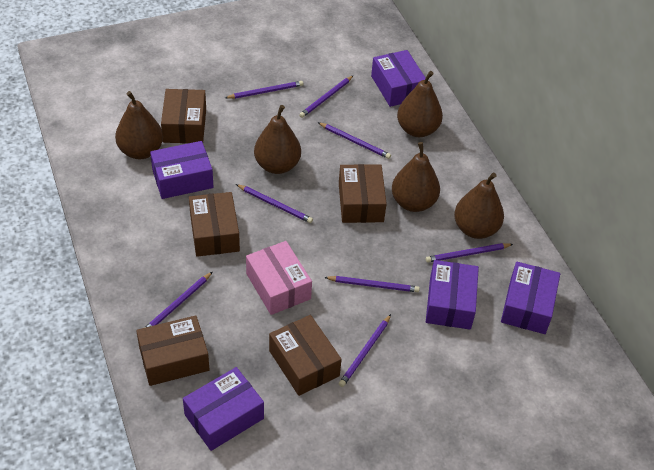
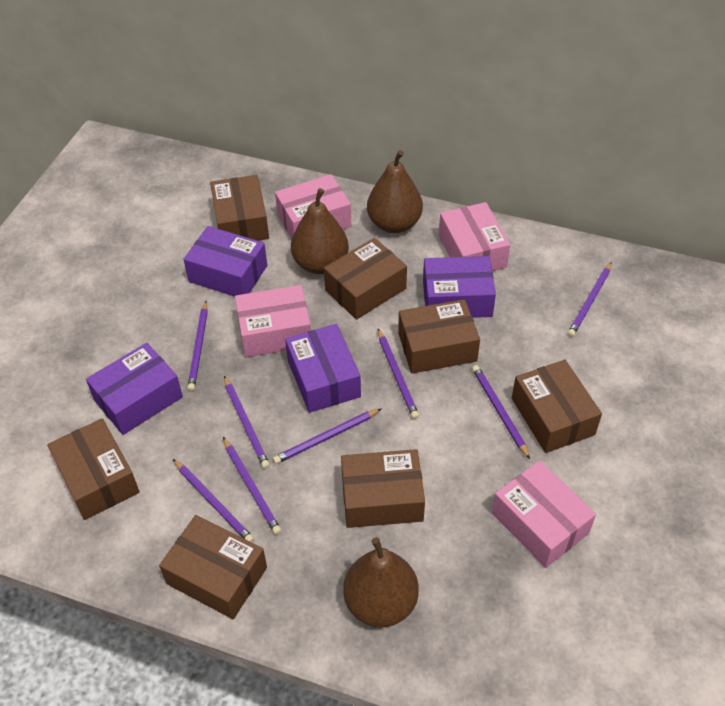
brown box: 5 -> 7
brown pear: 5 -> 3
pink box: 1 -> 4
purple box: 5 -> 4

